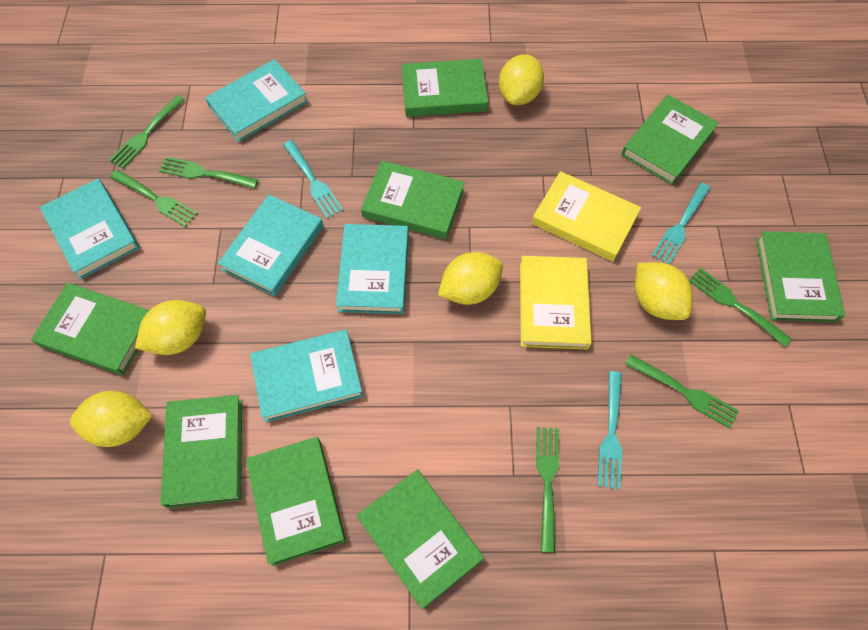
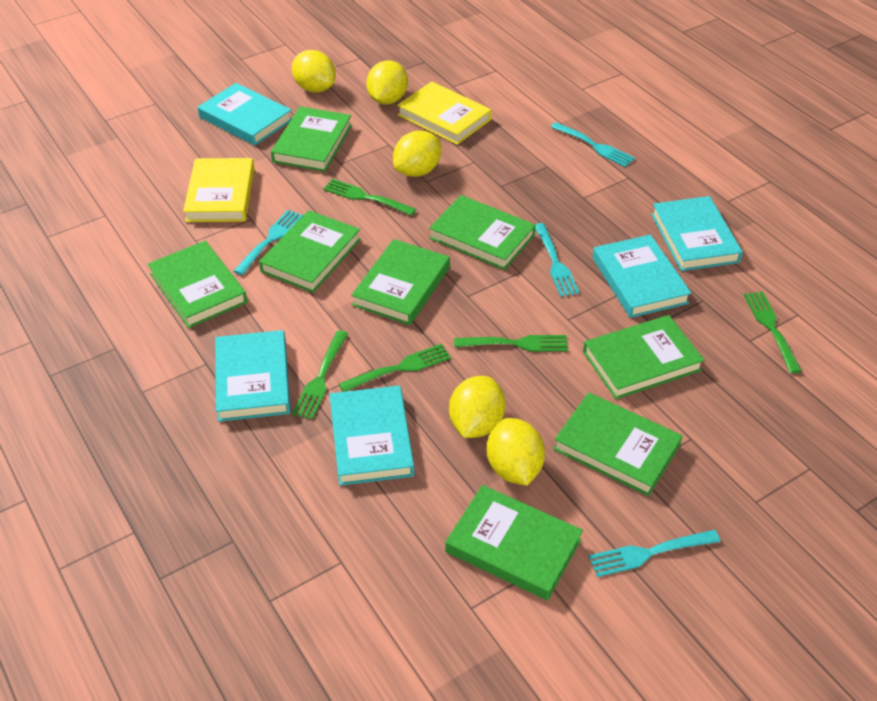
green fork: 6 -> 5
turquoise fork: 3 -> 4

